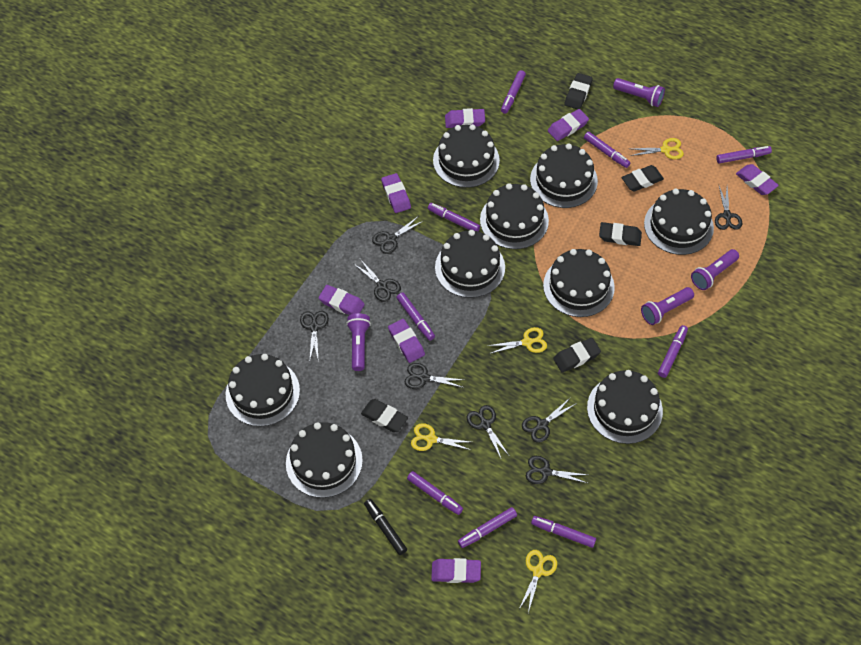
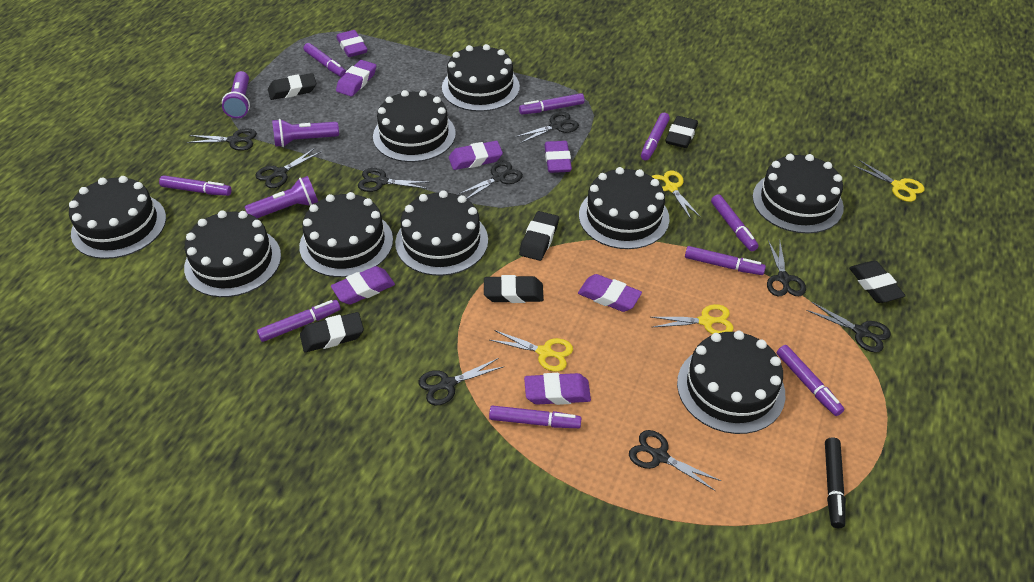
black eraser: 5 -> 6
black scissors: 8 -> 9
purple flashlight: 4 -> 3

